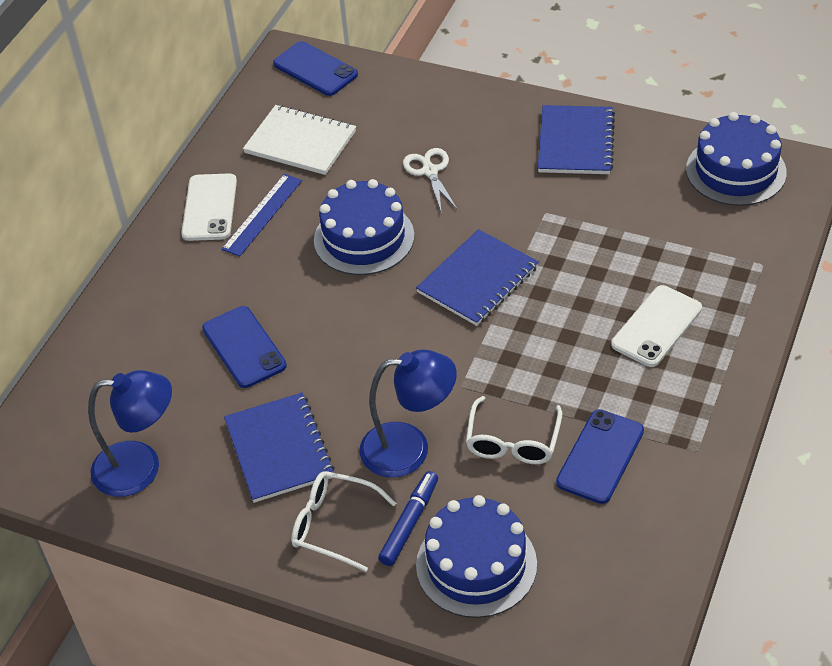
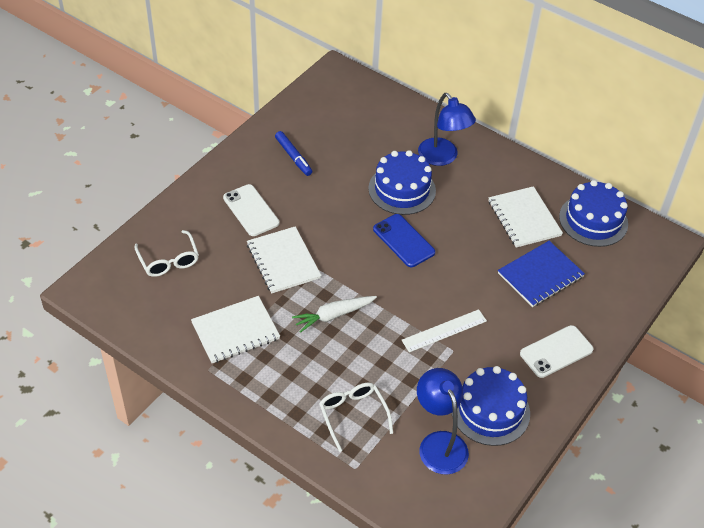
blue notebook: 3 -> 1
blue phone: 3 -> 1
blue ruler: 1 -> 0
white carrot: 0 -> 1
white notebook: 1 -> 3
white ruler: 0 -> 1
white scissors: 1 -> 0

